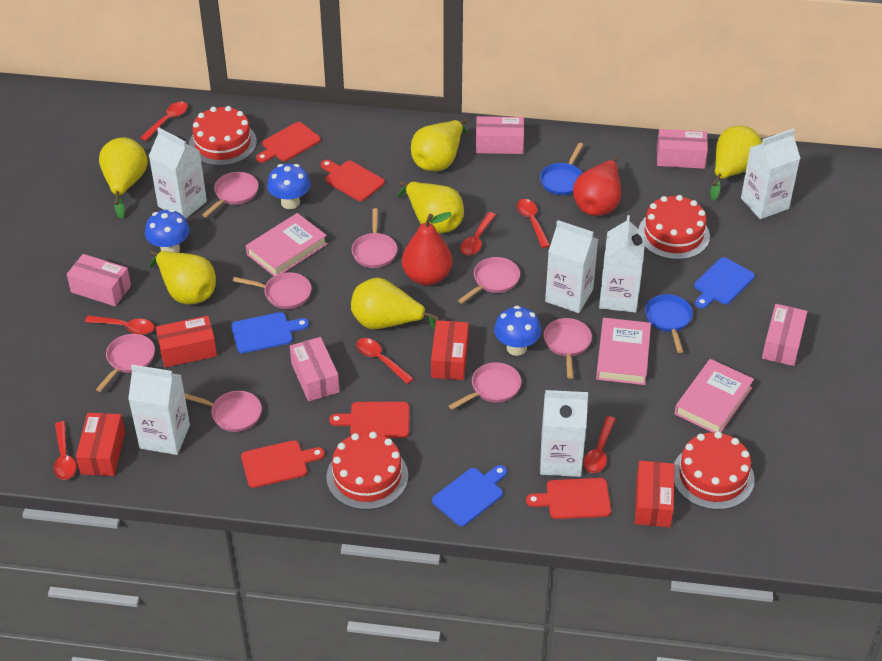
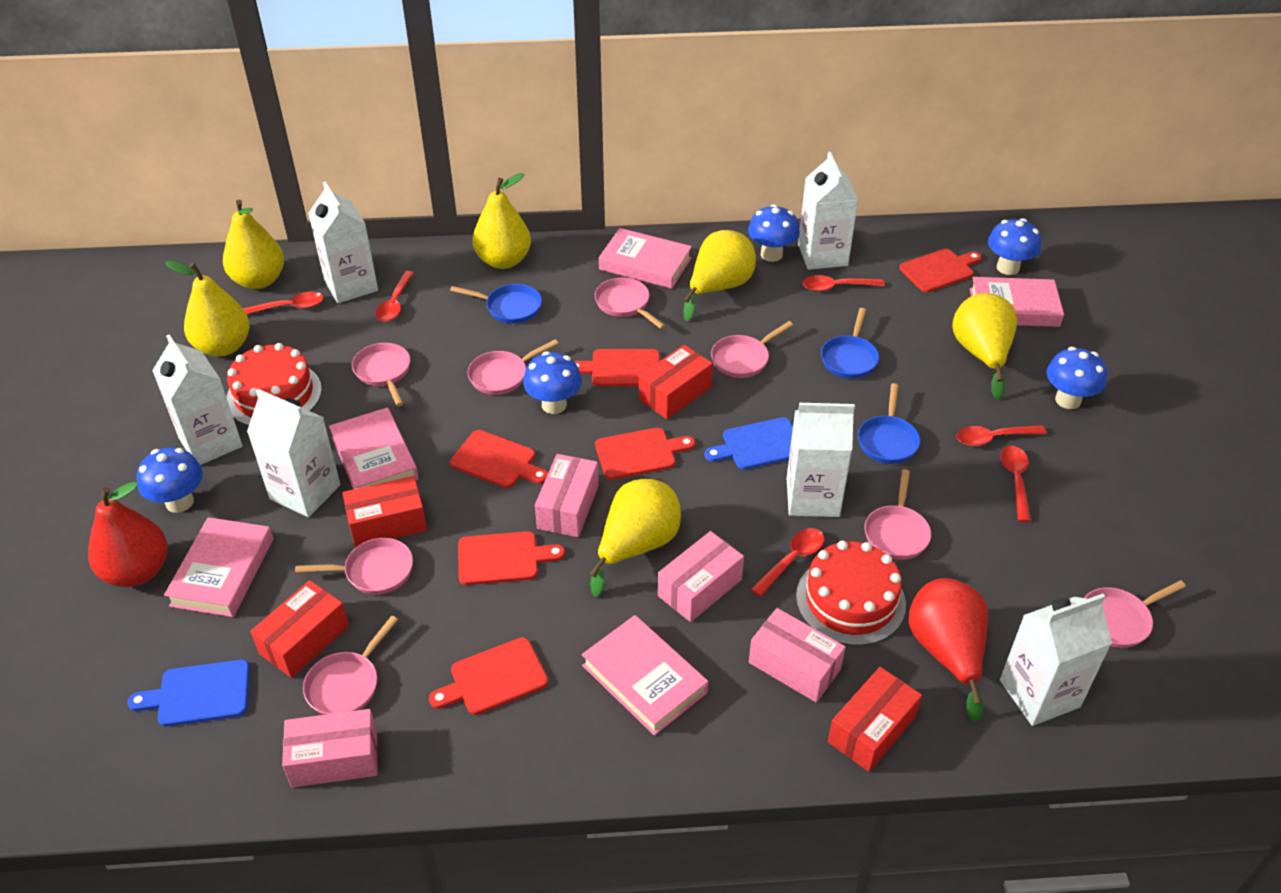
blue cutting board: 3 -> 2
blue mushroom: 3 -> 5
blue pan: 2 -> 3
pink book: 3 -> 5
pink box: 5 -> 4
red cake: 4 -> 2
red cutting board: 5 -> 6
red spoon: 7 -> 6

